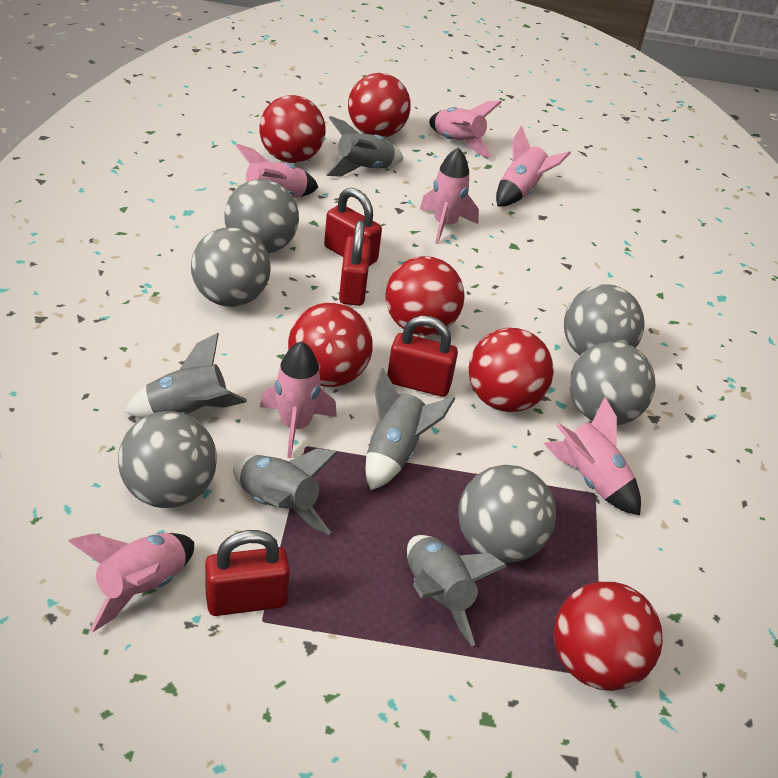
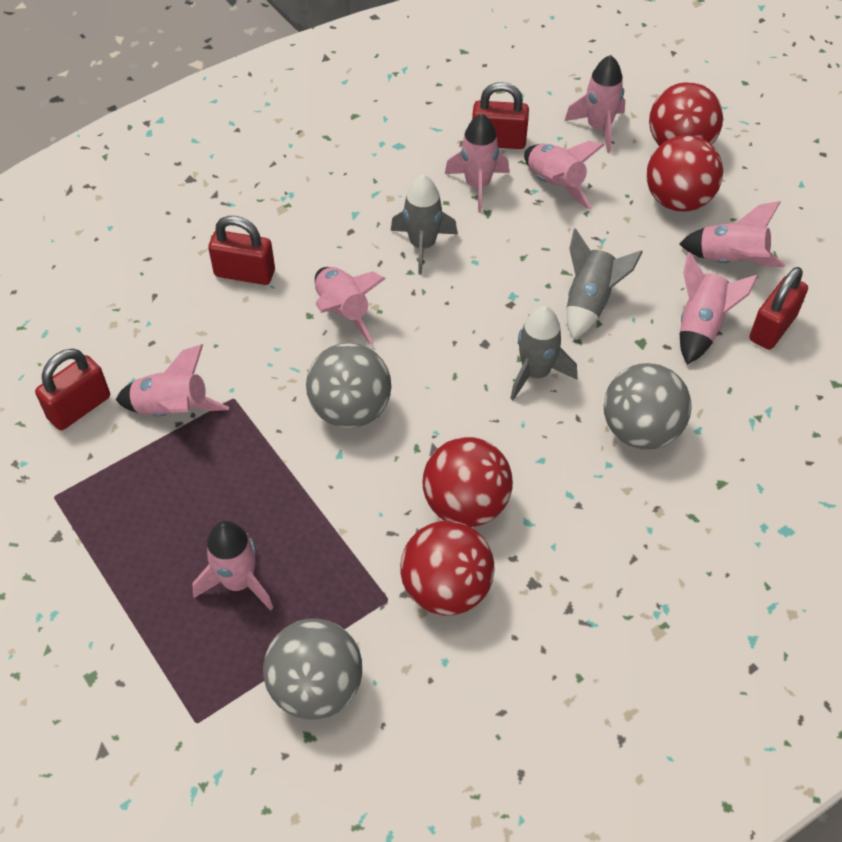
grey ball: 6 -> 3
grey rocket: 5 -> 3
pink rocket: 7 -> 8
red ball: 6 -> 4

